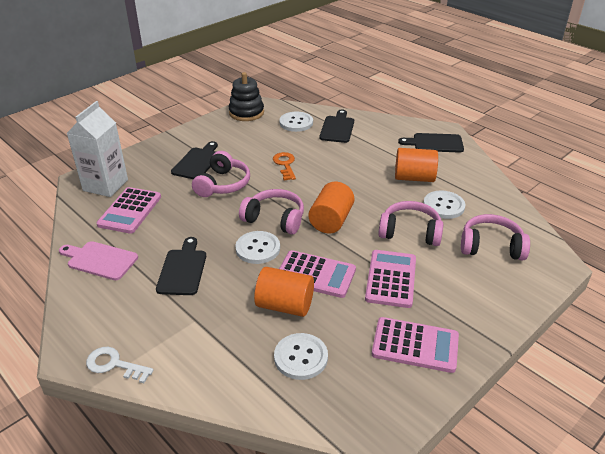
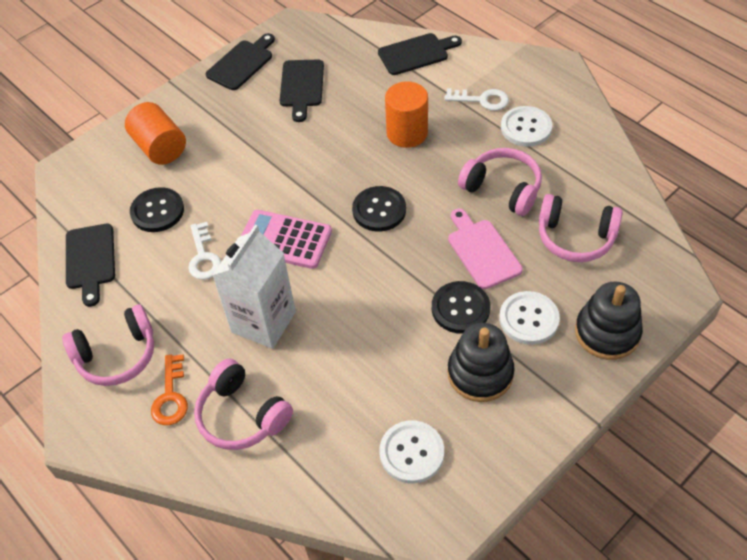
black button: 0 -> 3
black stacking toy: 1 -> 2
orange cylinder: 3 -> 2
pink calculator: 4 -> 1
white button: 4 -> 3
white key: 1 -> 2

